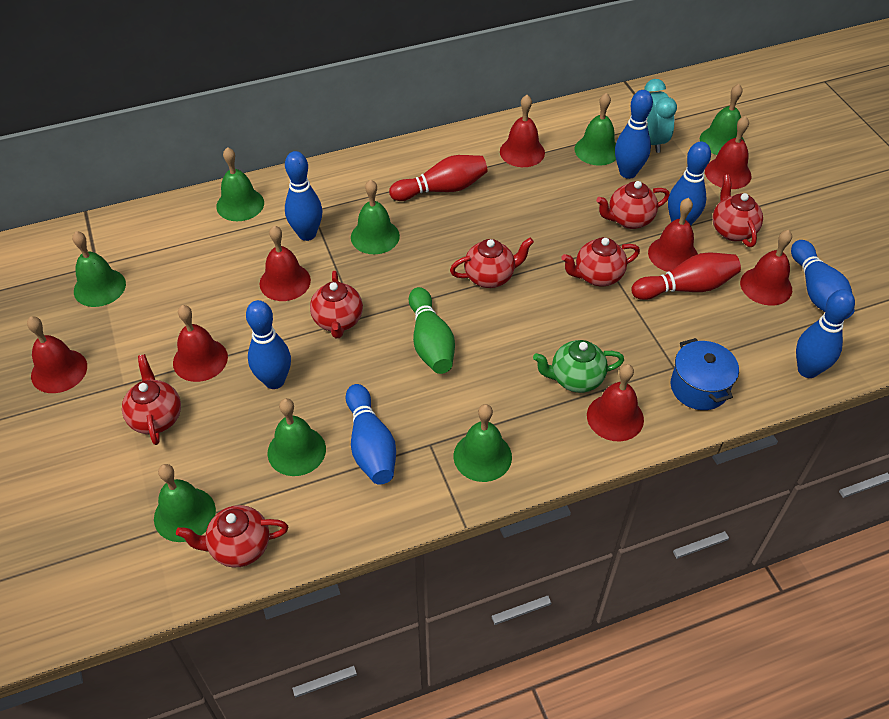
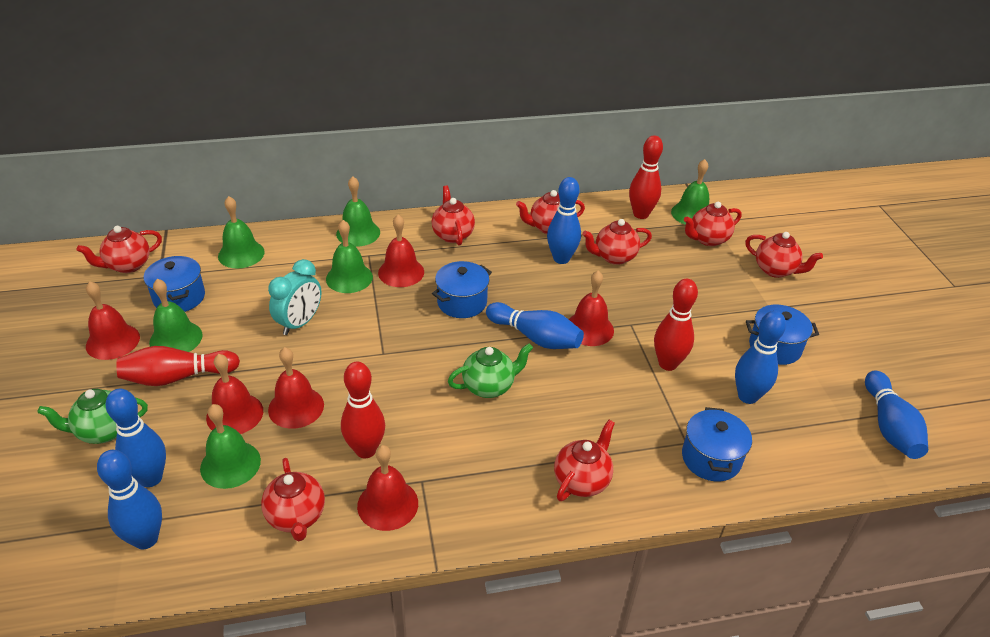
blue bowling pin: 7 -> 6
blue pot: 1 -> 4
green bell: 8 -> 6
green bowling pin: 1 -> 0
green teapot: 1 -> 2
red bell: 8 -> 6
red bowling pin: 2 -> 4
red teapot: 7 -> 8

